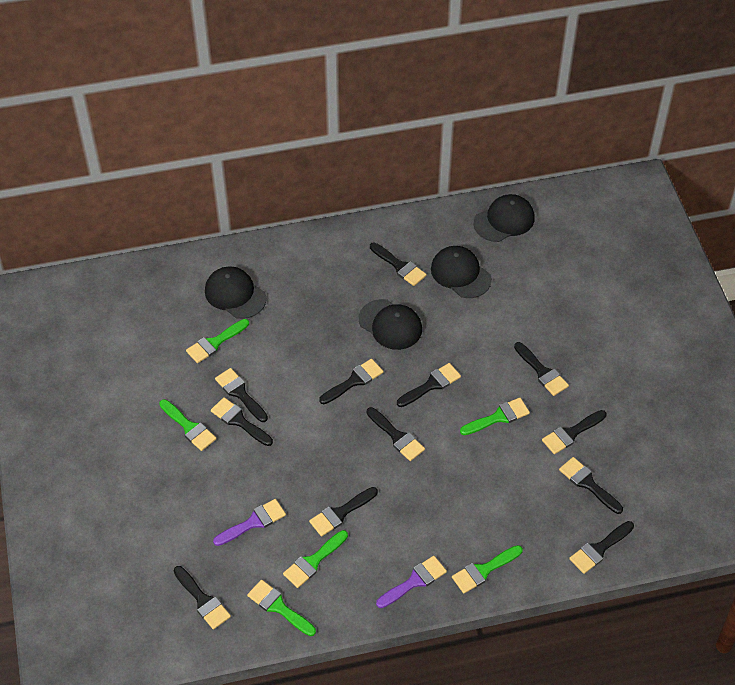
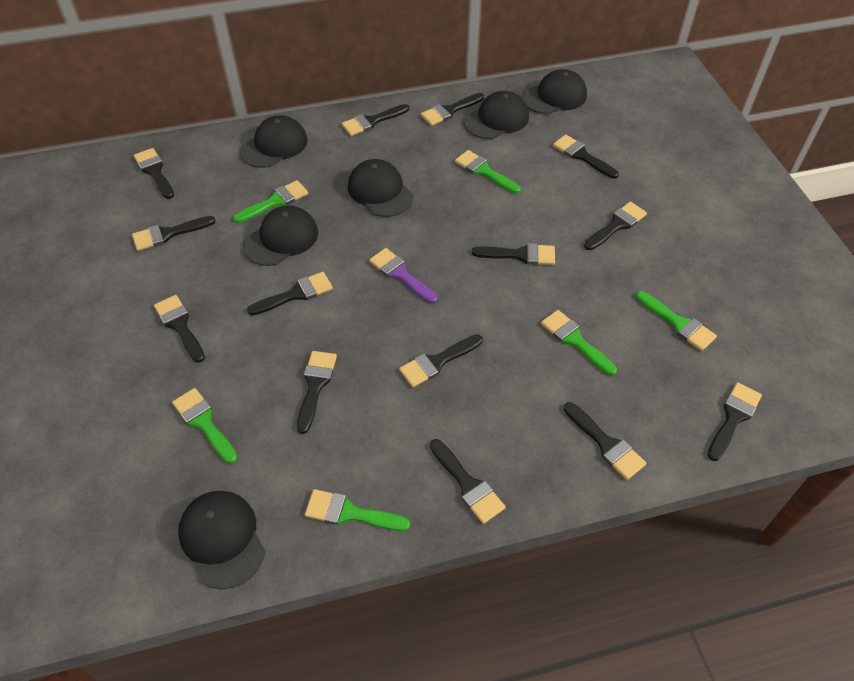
black brush: 12 -> 14
black cap: 4 -> 6
purple brush: 2 -> 1

